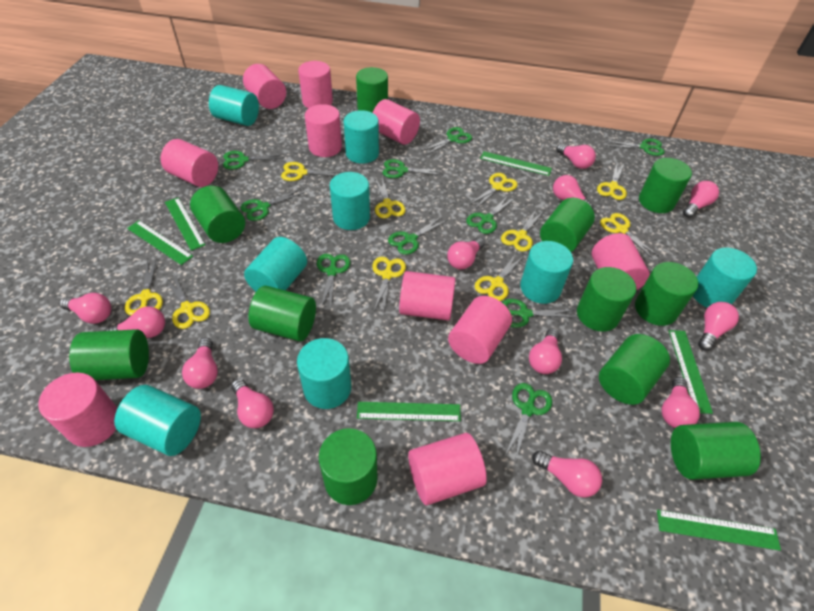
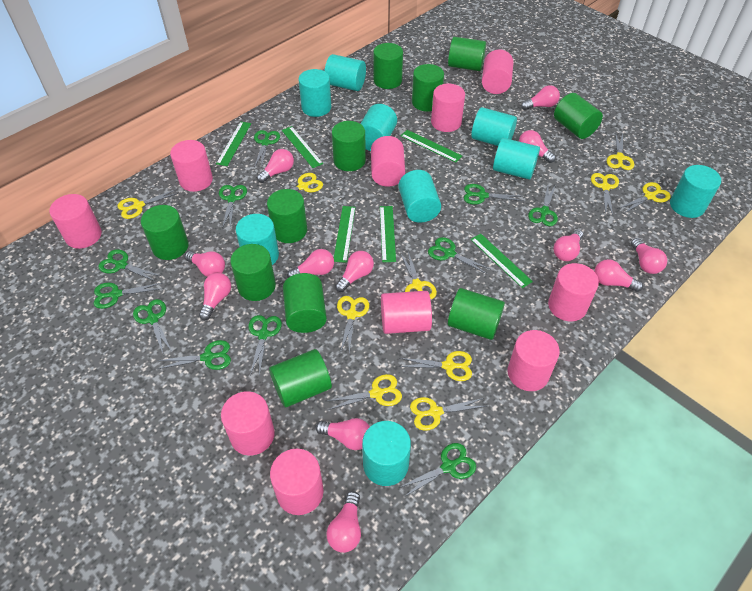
green scissors: 10 -> 11
turquoise cylinder: 8 -> 9

